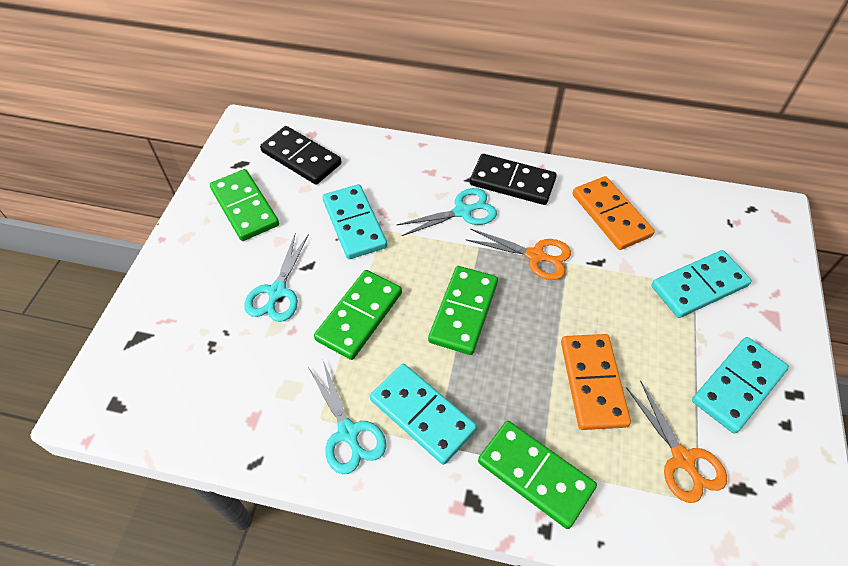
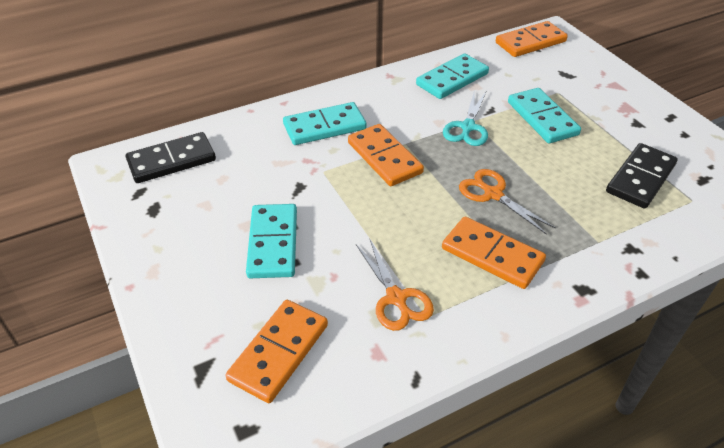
green domino: 4 -> 0
orange domino: 2 -> 4
turquoise scissors: 3 -> 1

